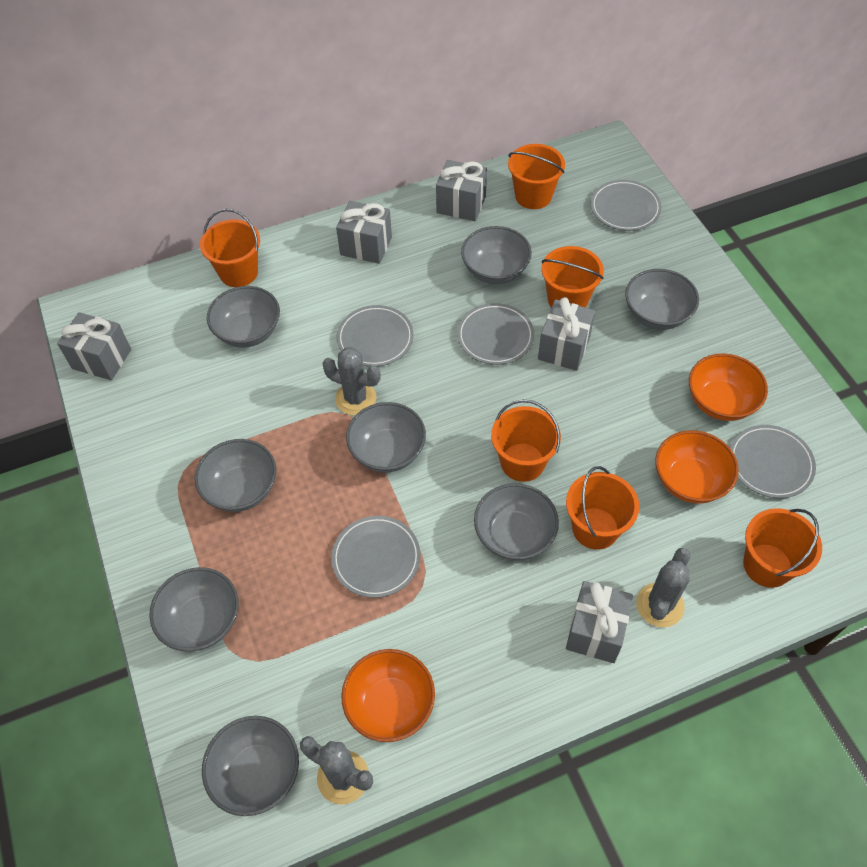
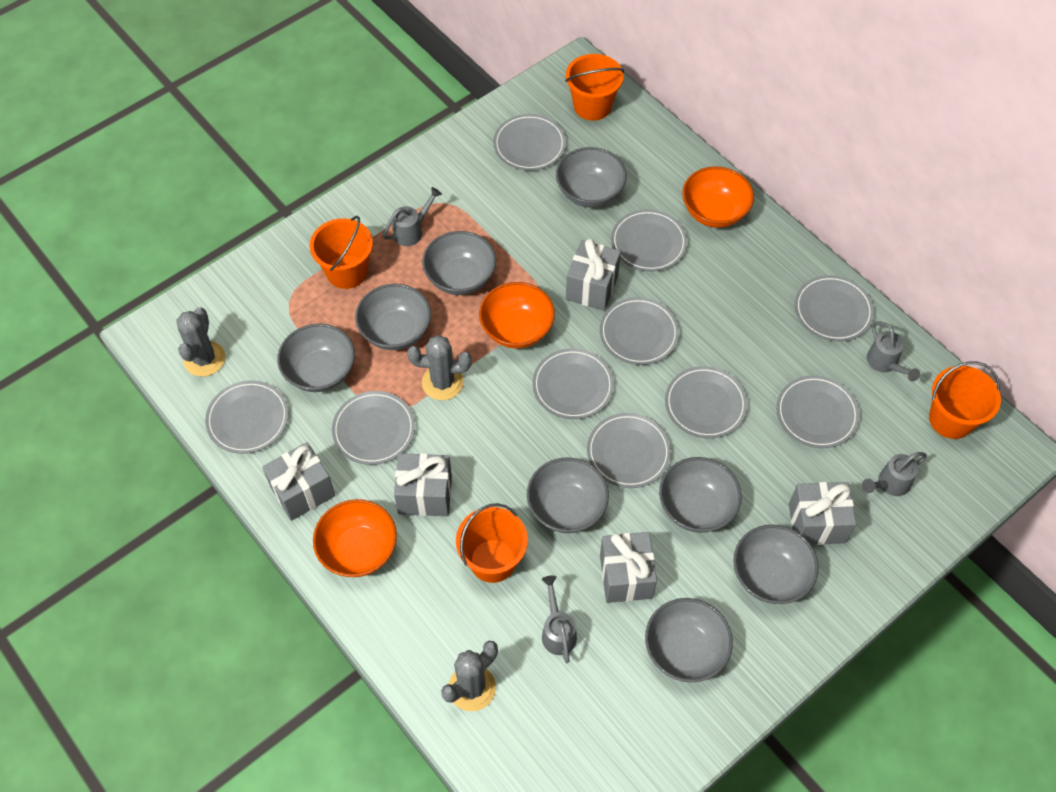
grey plate: 5 -> 10
grey watering can: 0 -> 4
orange bucket: 6 -> 4

